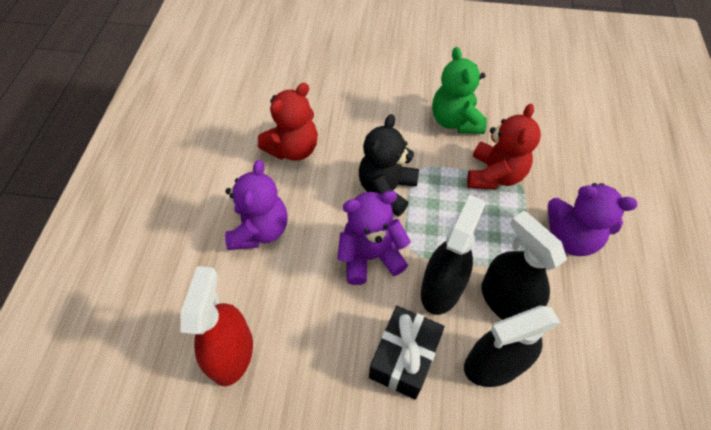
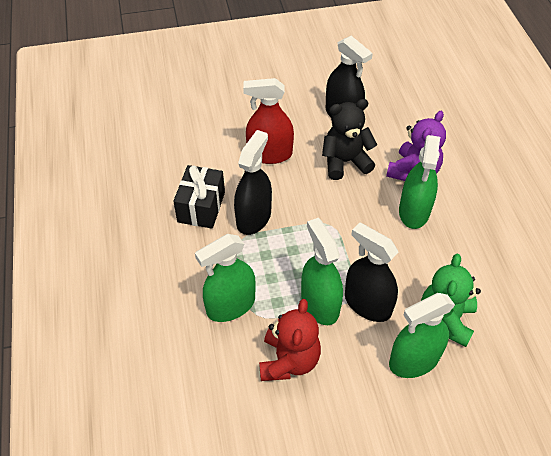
green spray bottle: 0 -> 4
purple teddy bear: 3 -> 1
red teddy bear: 2 -> 1

